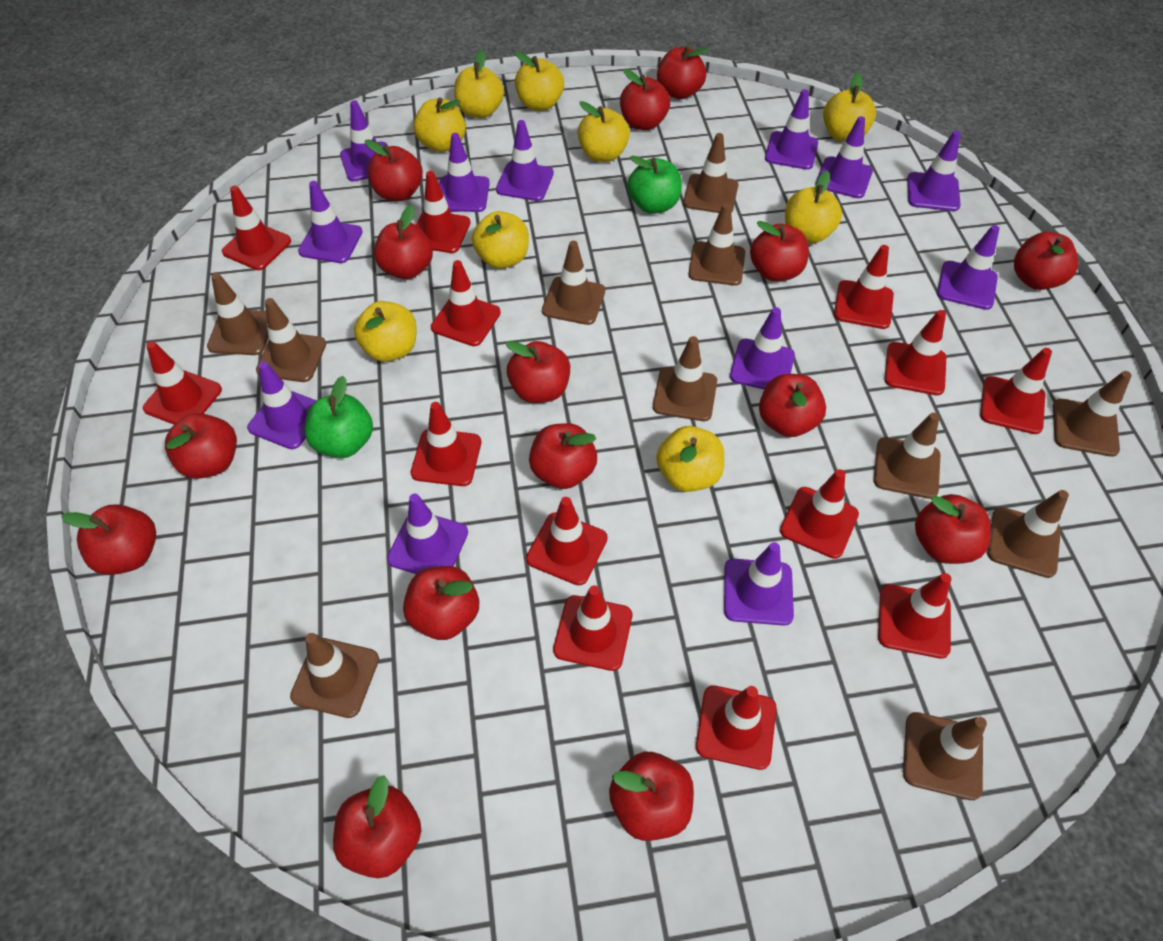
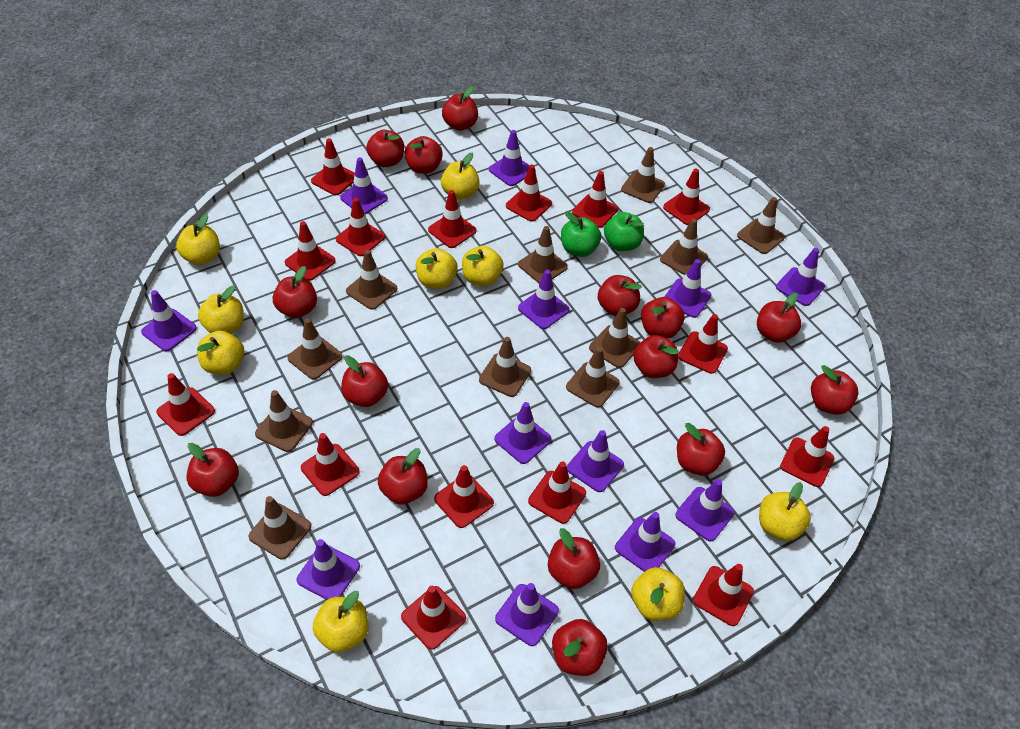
red traffic cone: 13 -> 15

